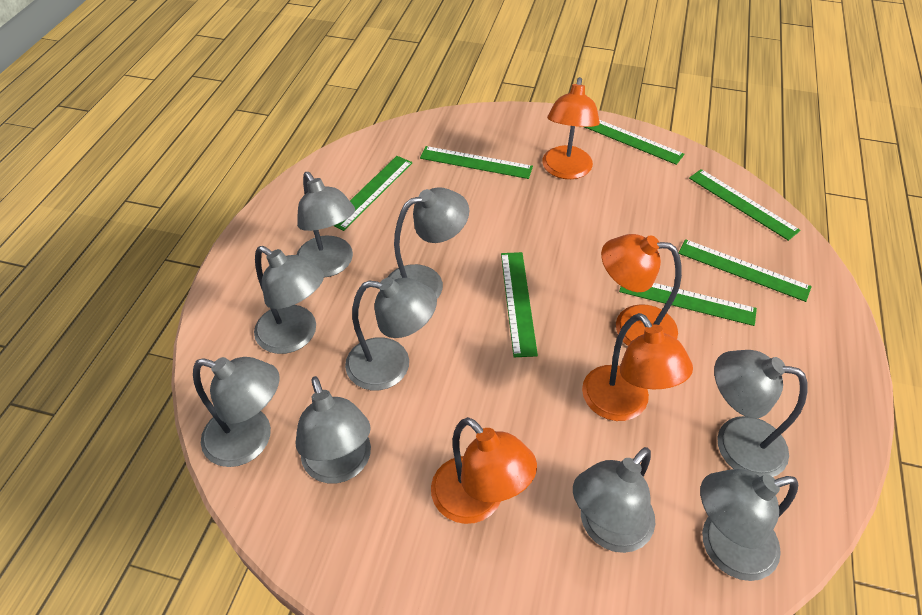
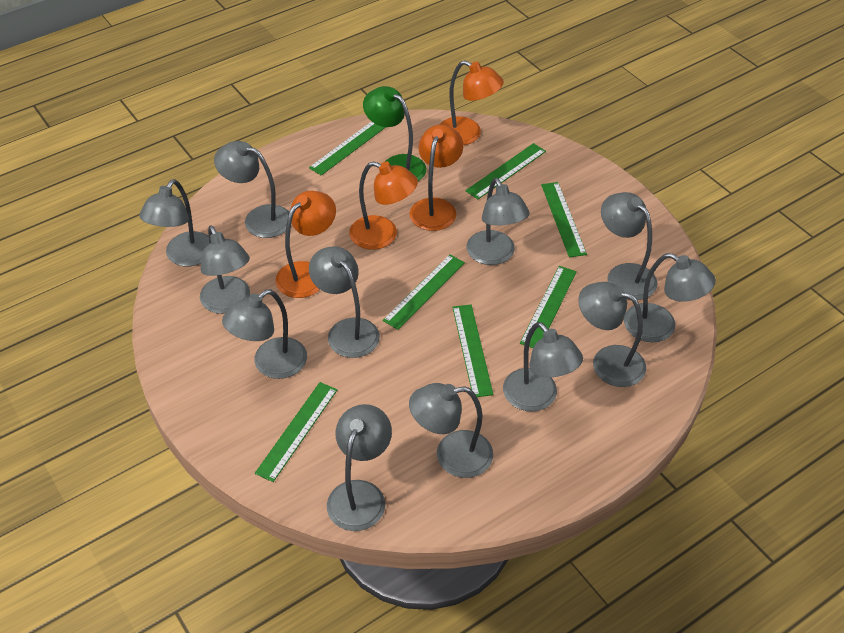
green lamp: 0 -> 1
grey lamp: 9 -> 12

